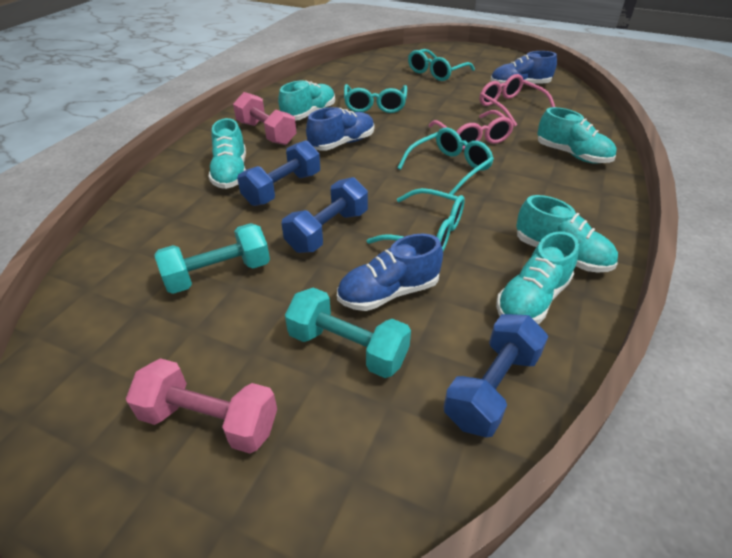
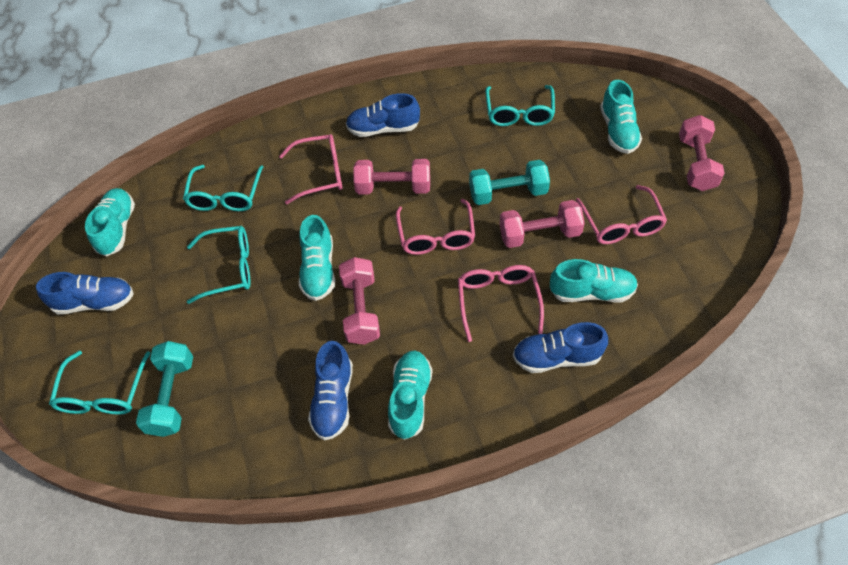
blue dumbbell: 3 -> 0
blue shoe: 3 -> 4
pink dumbbell: 2 -> 4
pink glasses: 2 -> 4

